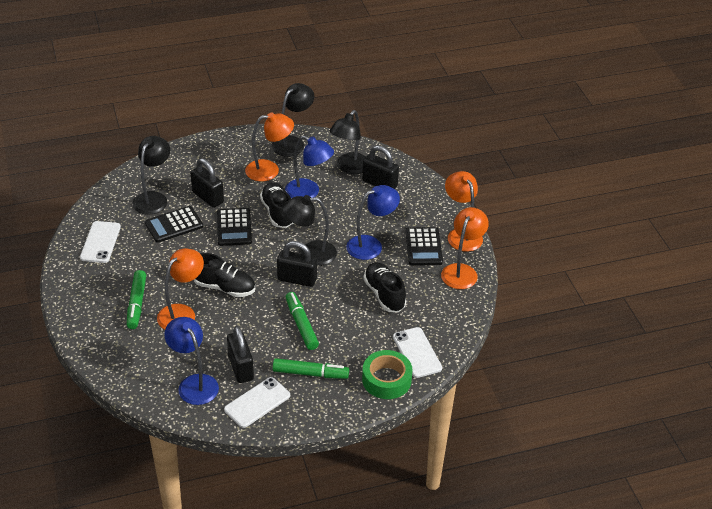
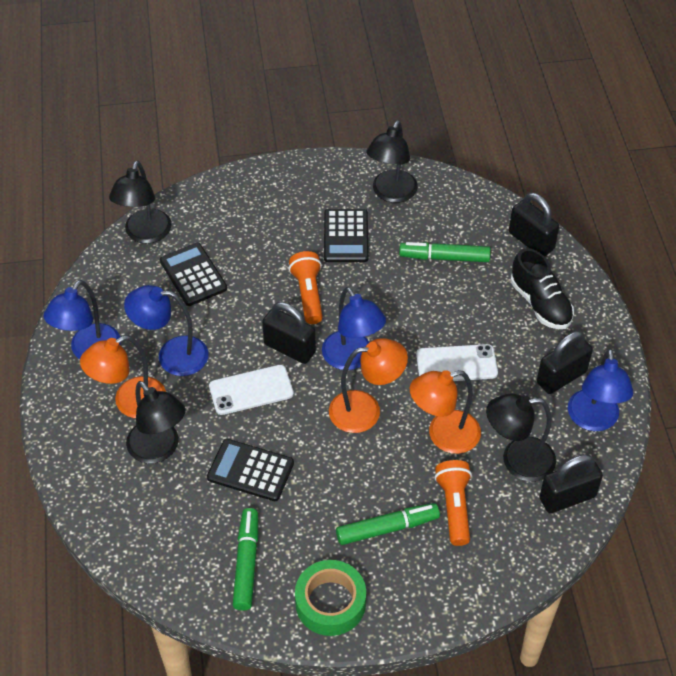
black shoe: 3 -> 1
blue lamp: 3 -> 4
orange flashlight: 0 -> 2
orange lamp: 4 -> 3
white phone: 3 -> 2

